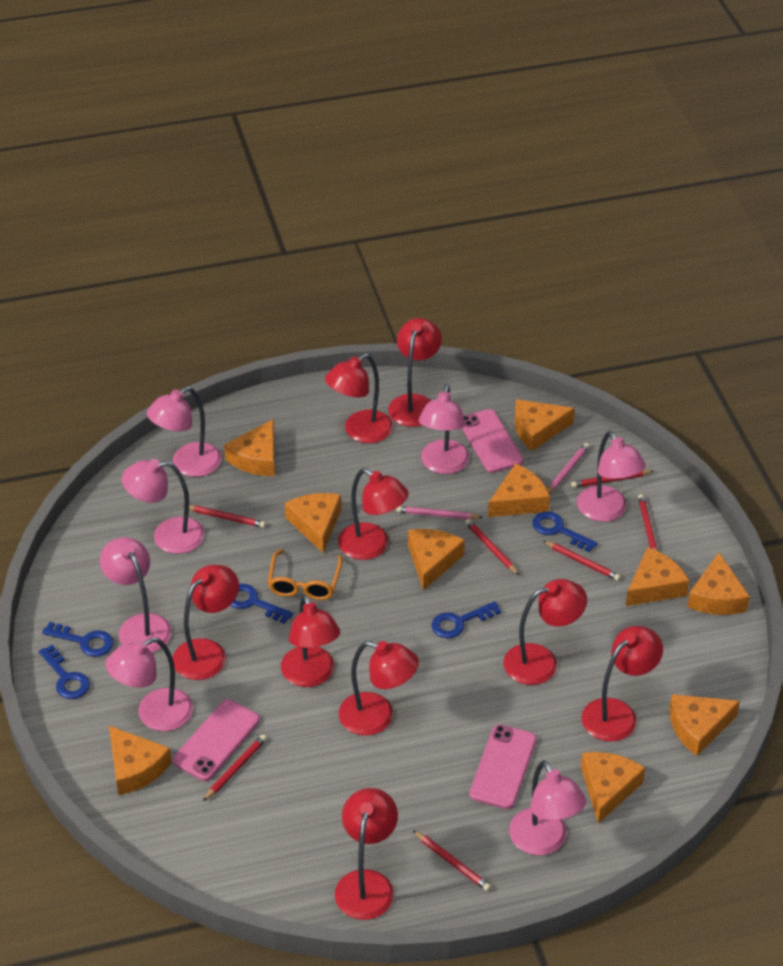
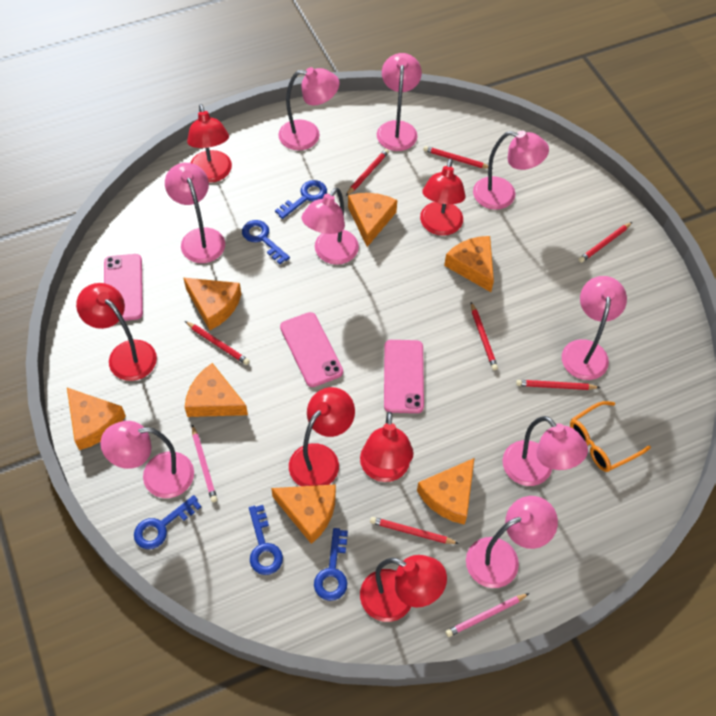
orange cheese: 10 -> 7
pink lamp: 7 -> 9
red lamp: 9 -> 6

